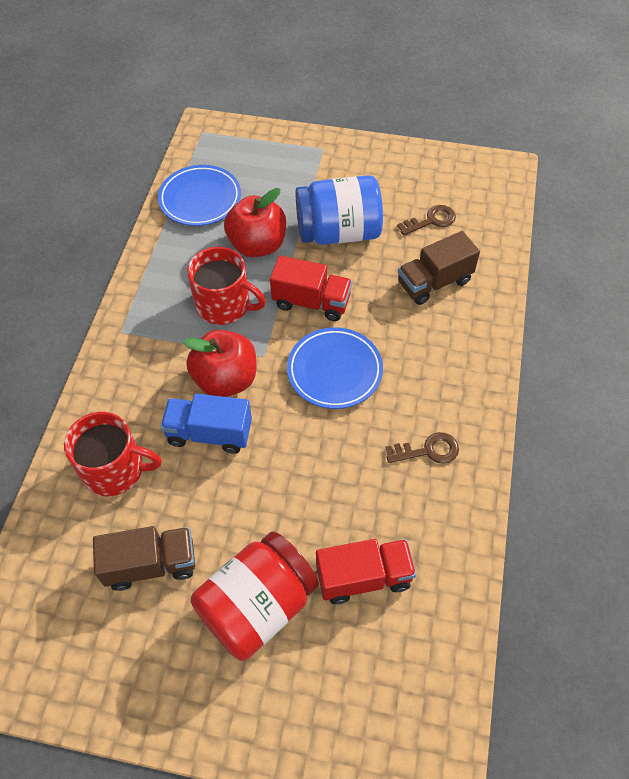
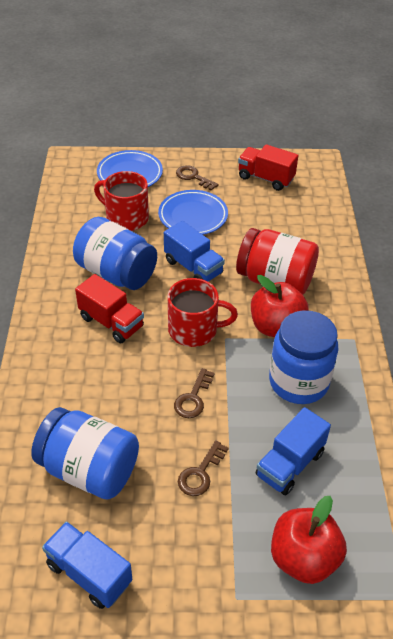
blue jar: 1 -> 3
blue truck: 1 -> 3
brown key: 2 -> 3
brown truck: 2 -> 0

